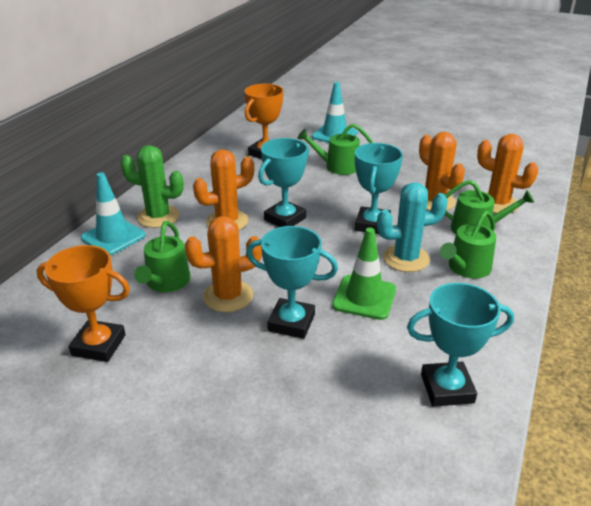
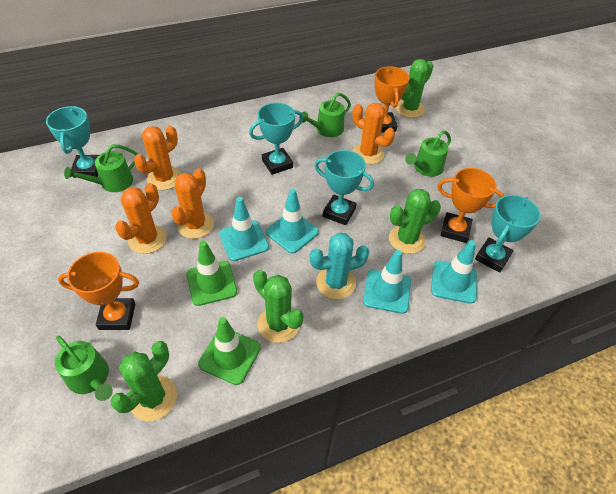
green cactus: 1 -> 4
green traffic cone: 1 -> 2
orange trophy: 2 -> 3
turquoise traffic cone: 2 -> 4

